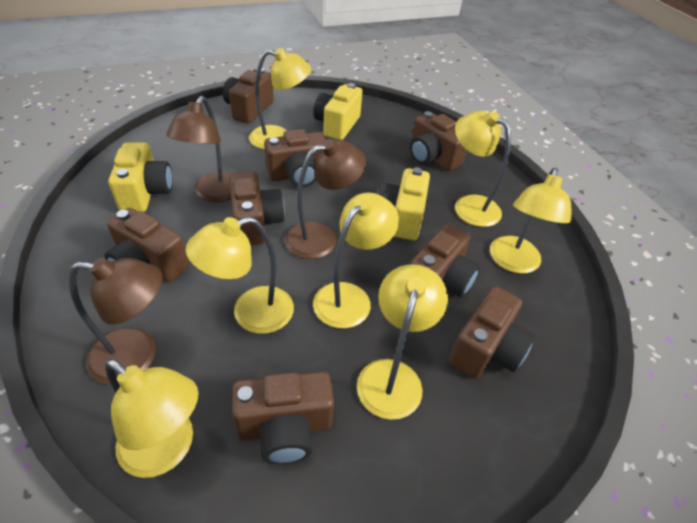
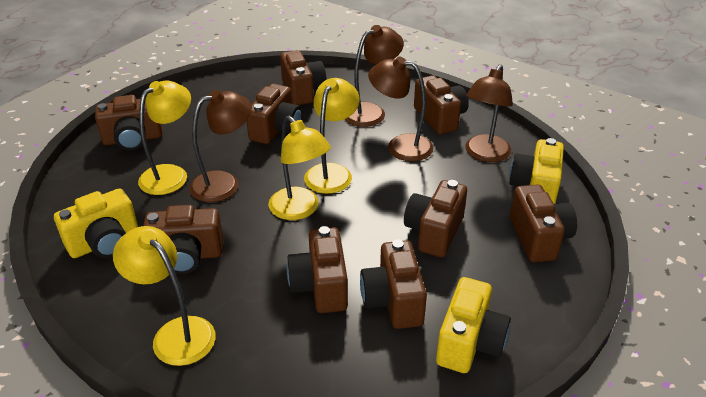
brown camera: 8 -> 9
brown lamp: 3 -> 4
yellow lamp: 7 -> 4

